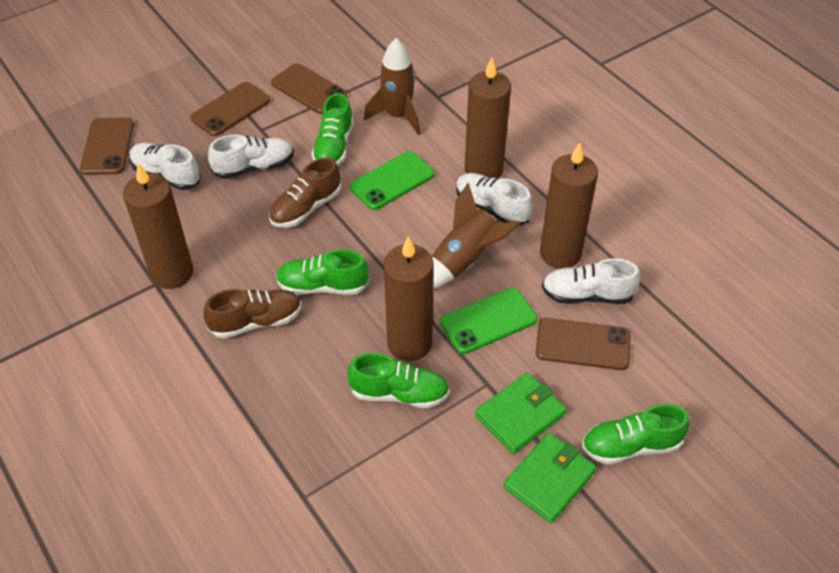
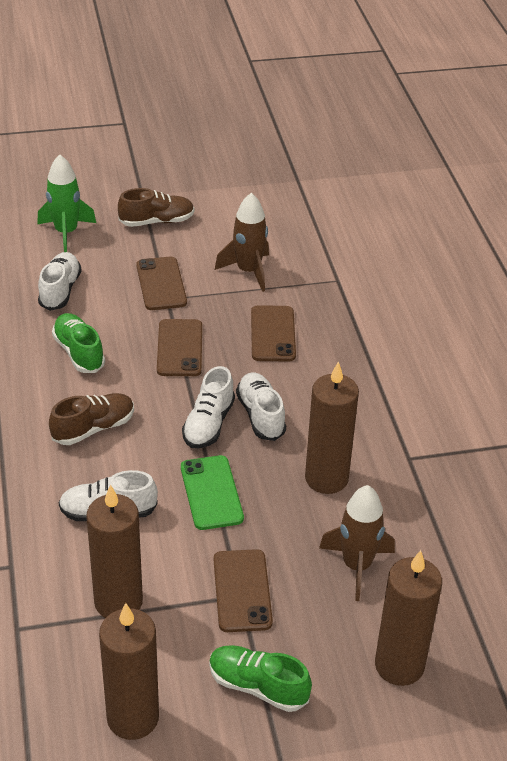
green phone: 2 -> 1
green rocket: 0 -> 1
green shoe: 4 -> 2
green wallet: 2 -> 0

